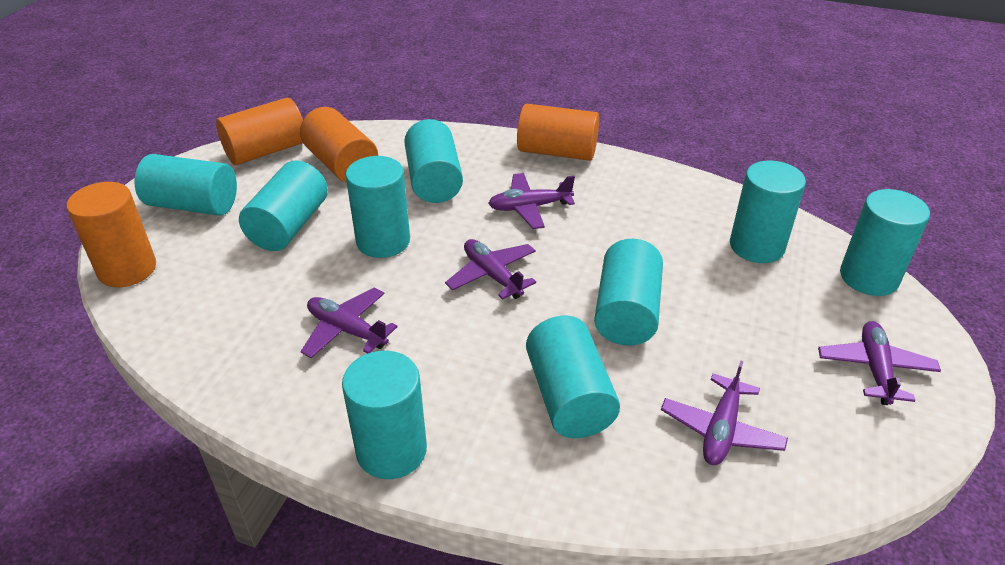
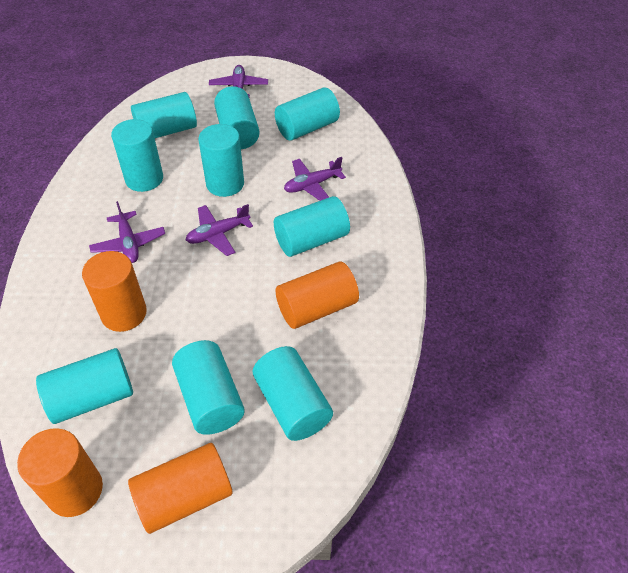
purple plane: 5 -> 4

